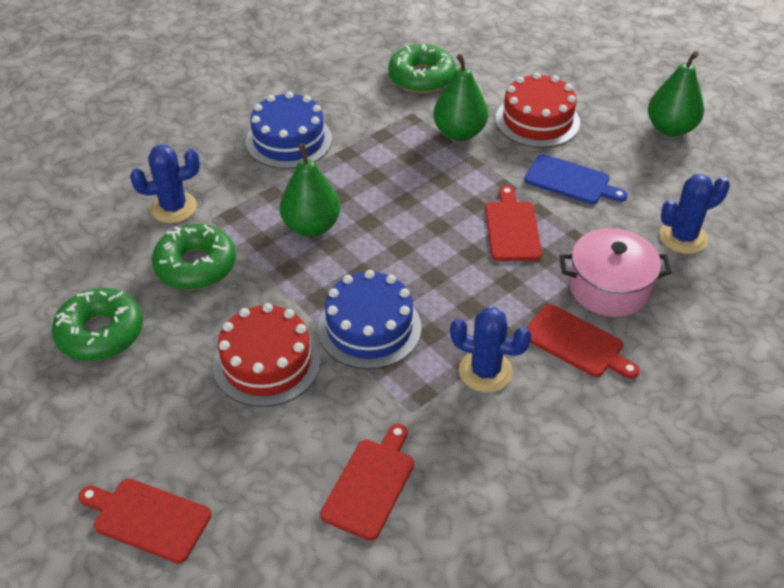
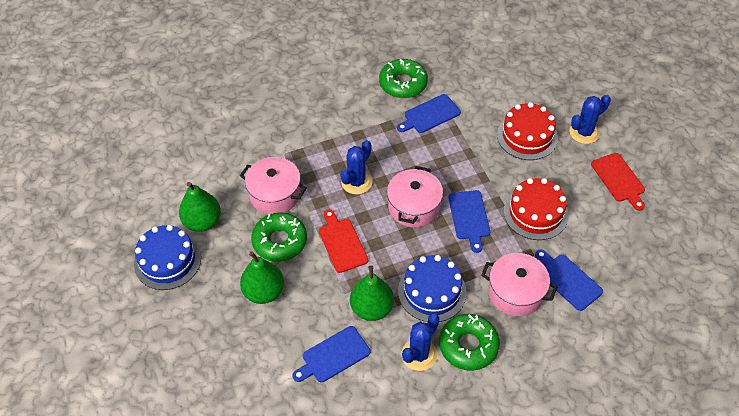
blue cutting board: 1 -> 4
pink pot: 1 -> 3
red cutting board: 4 -> 2

